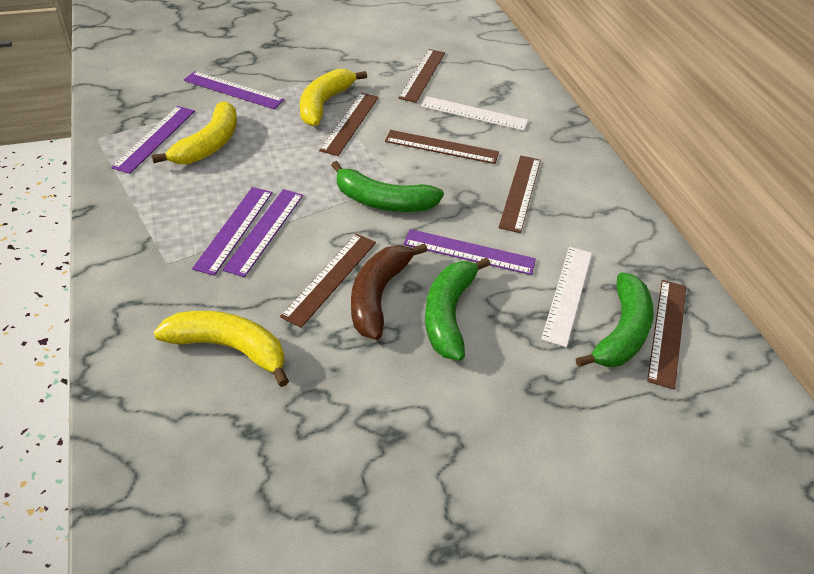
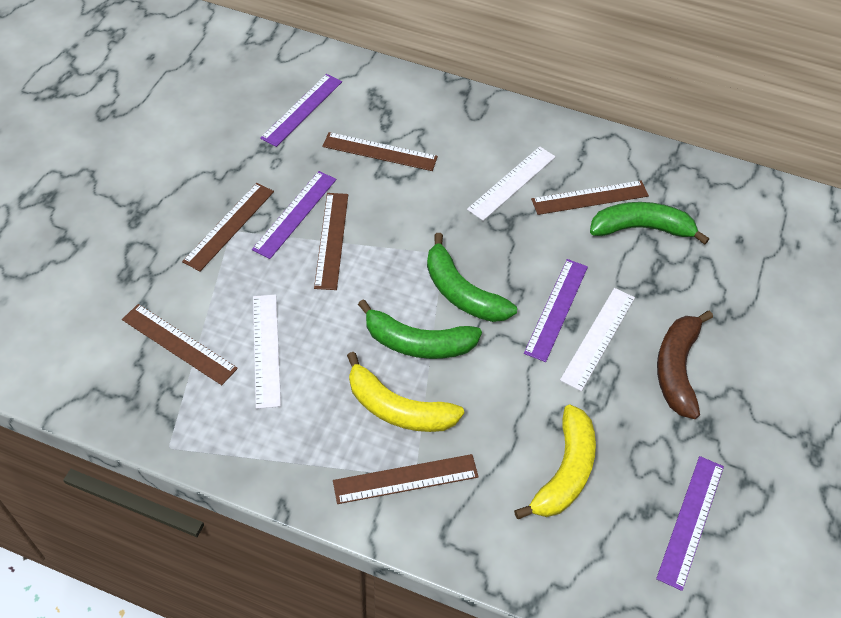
purple ruler: 5 -> 4
white ruler: 2 -> 3
yellow banana: 3 -> 2

